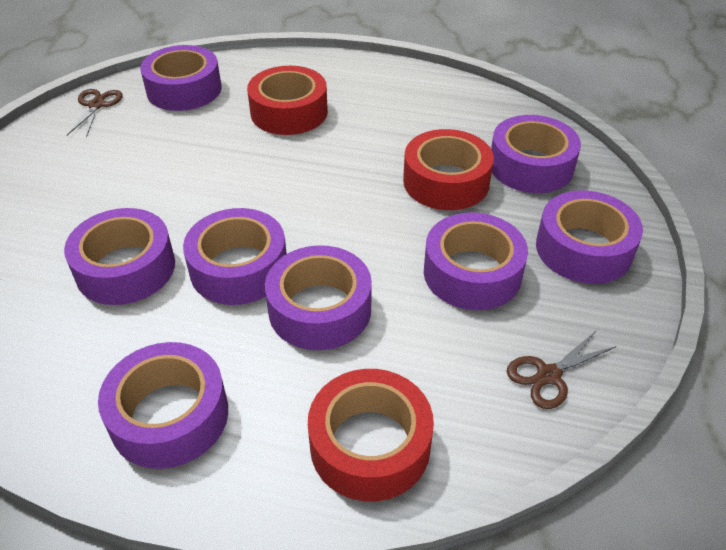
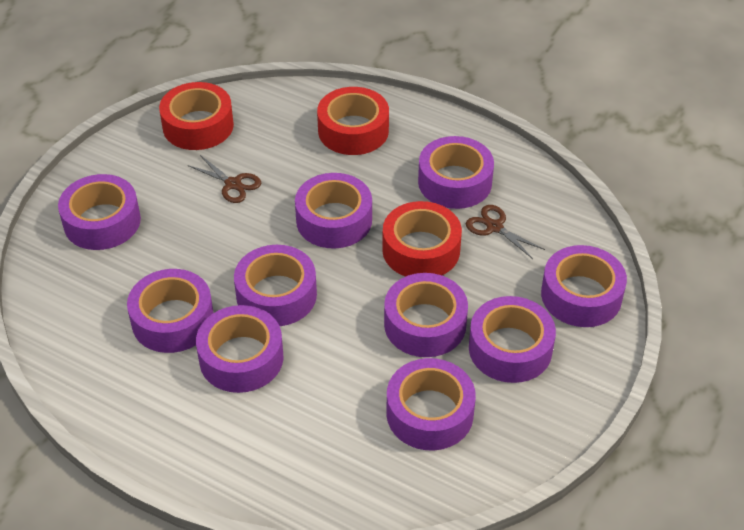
purple tape: 8 -> 10

